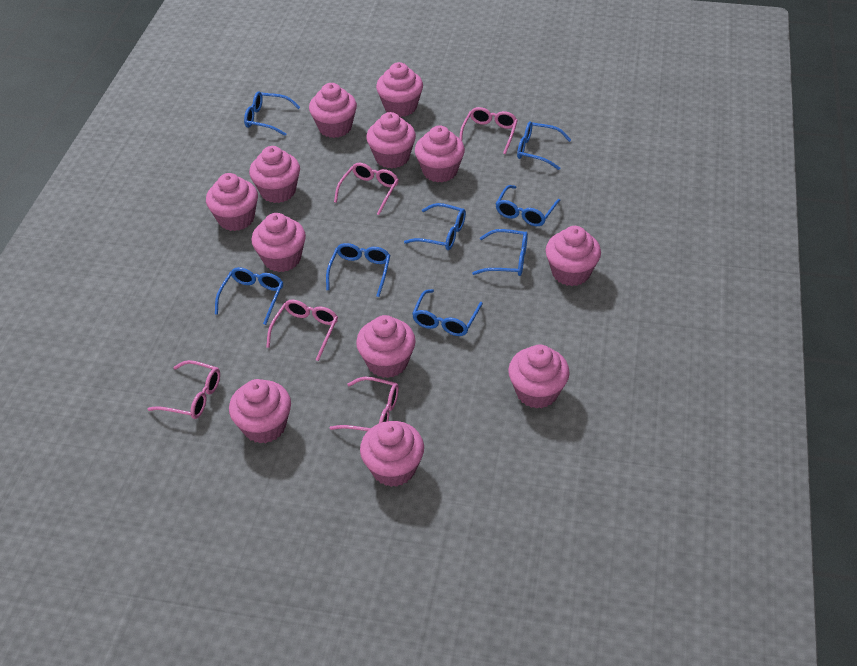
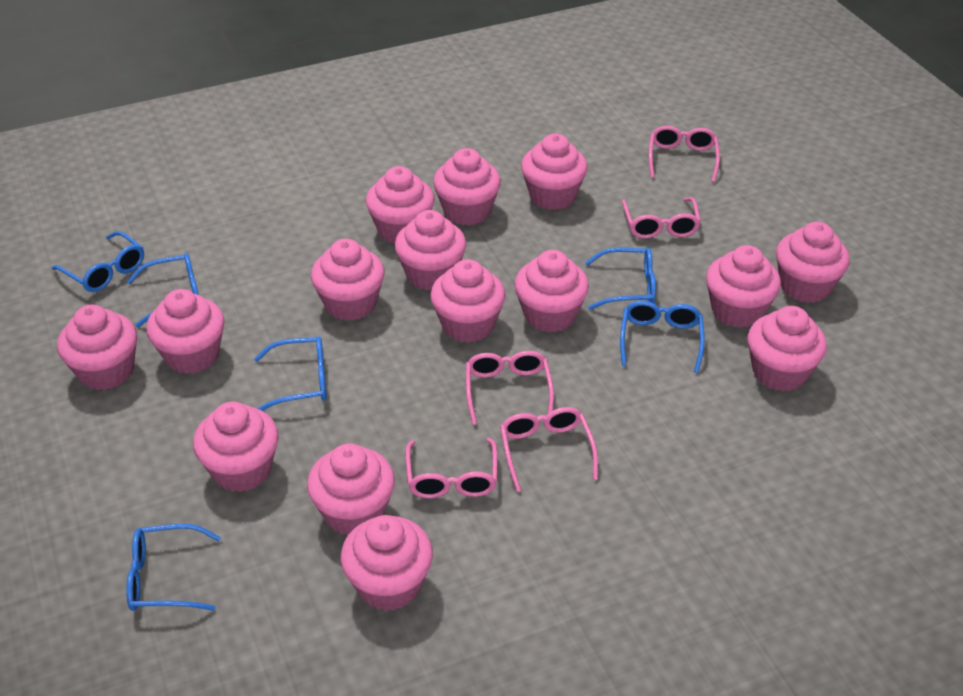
blue glasses: 8 -> 6
pink cupcake: 12 -> 15

